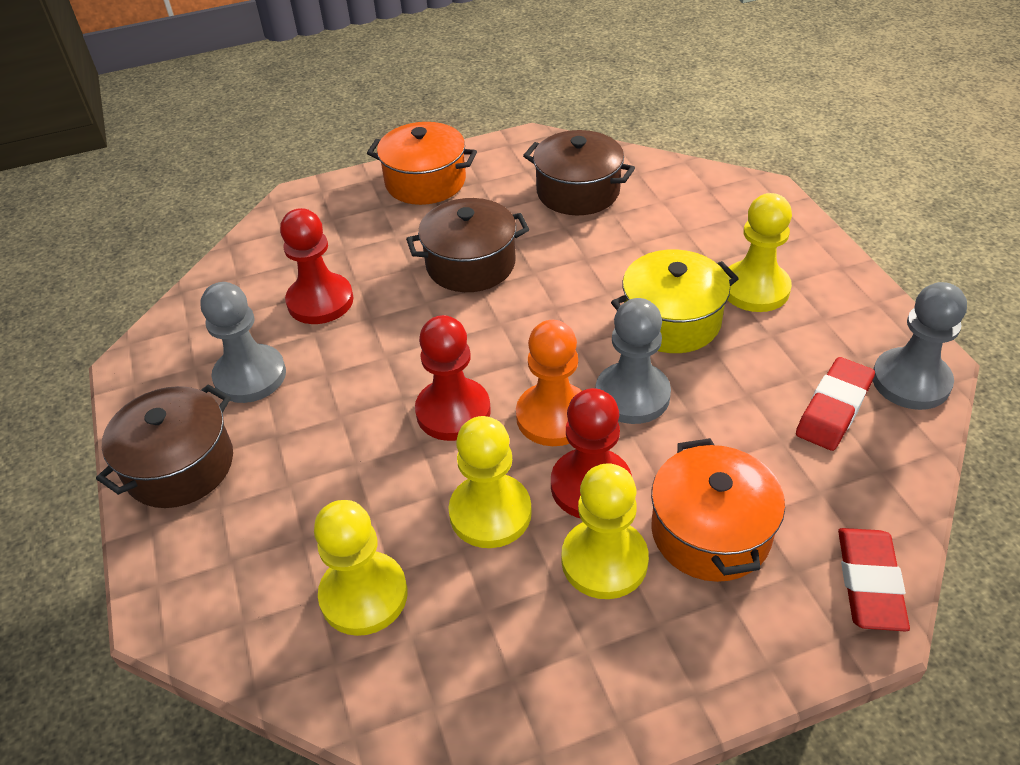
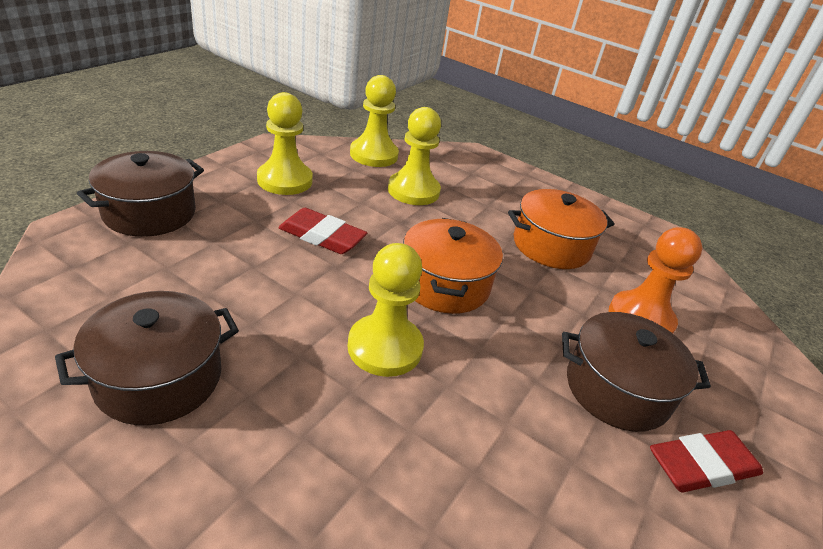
grey pawn: 3 -> 0
red pawn: 3 -> 0
yellow pot: 1 -> 0

